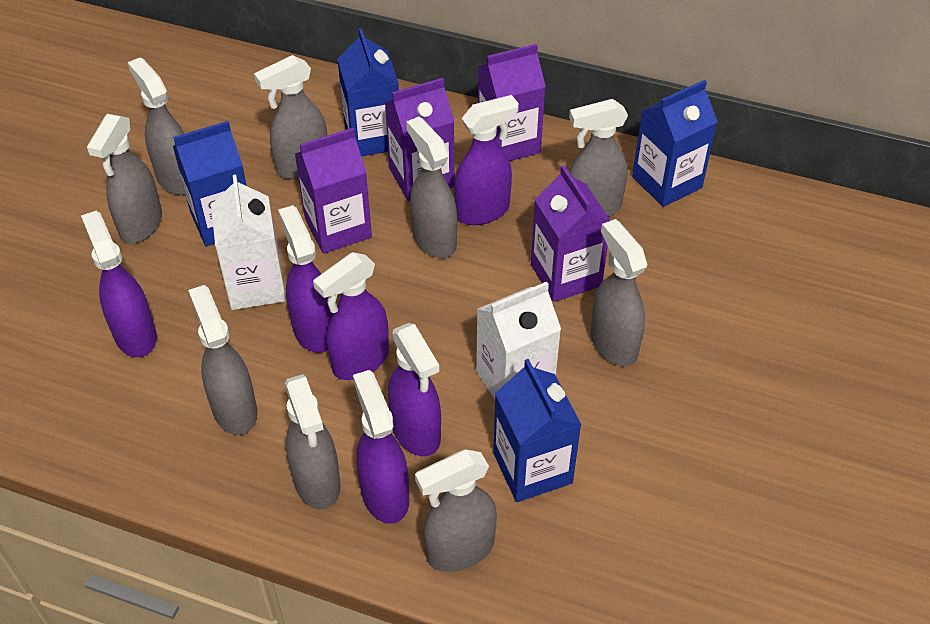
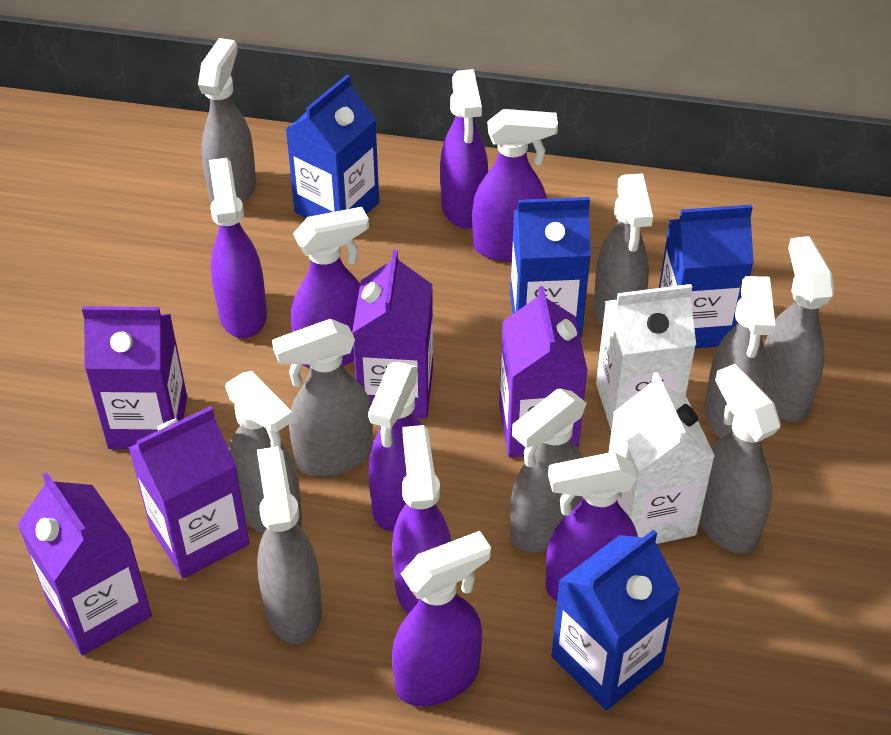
purple carton: 4 -> 5
purple spray bottle: 6 -> 8

